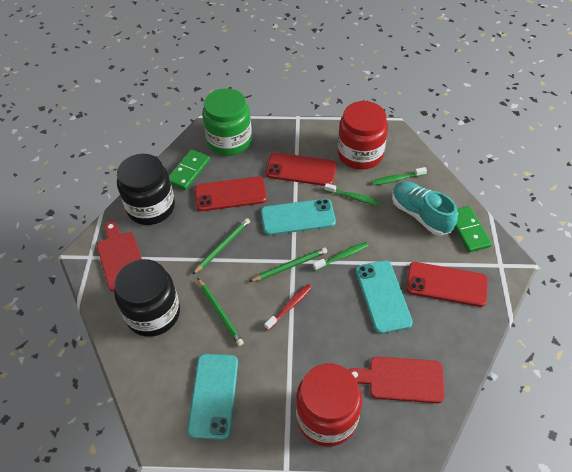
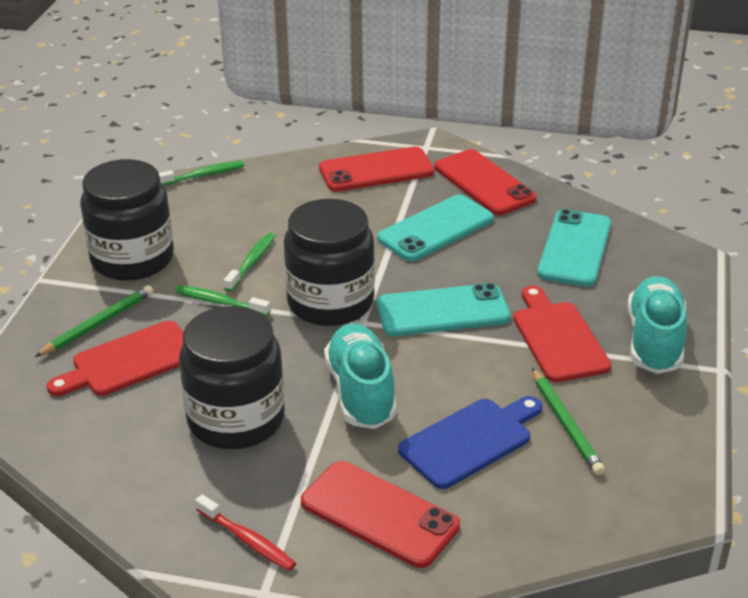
black jar: 2 -> 3
blue cutting board: 0 -> 1
green domino: 2 -> 0
green jar: 1 -> 0
green pencil: 3 -> 2
red jar: 2 -> 0
turquoise shoe: 1 -> 2

